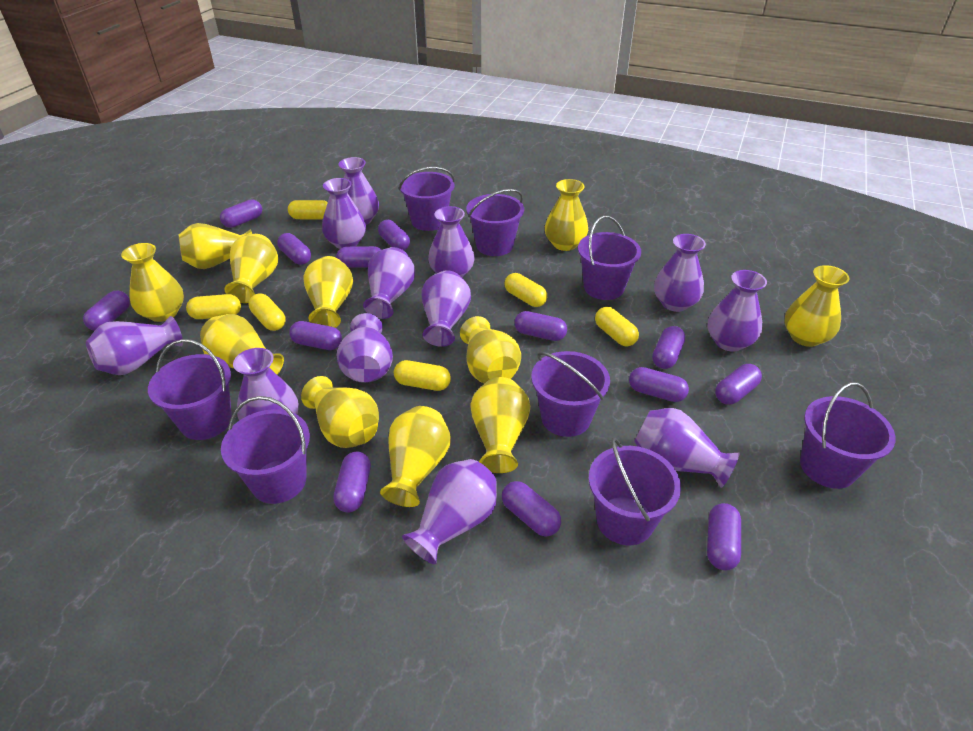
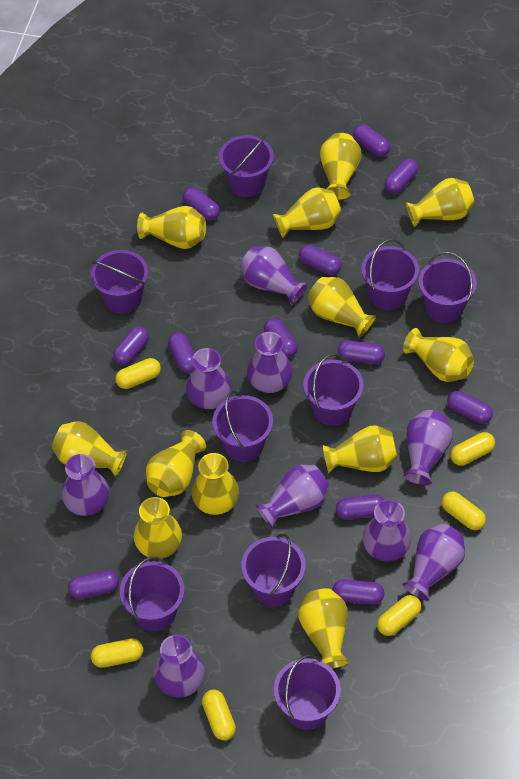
purple bucket: 8 -> 9
purple capsule: 13 -> 12
purple vase: 12 -> 9
yellow vase: 11 -> 12

